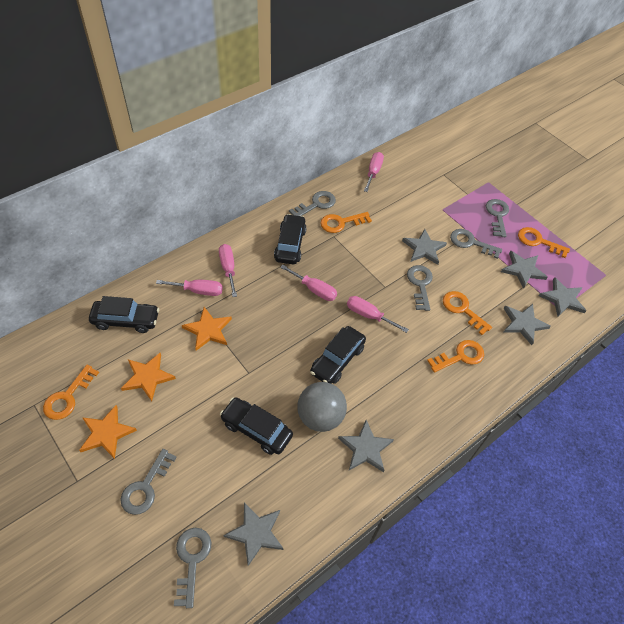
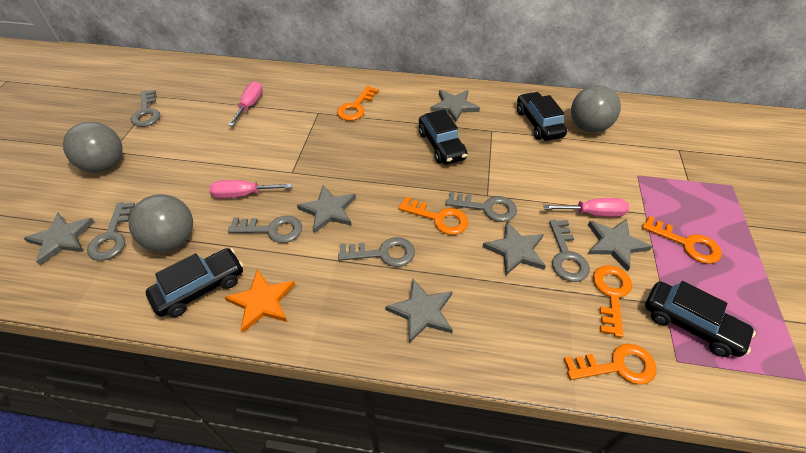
grey ball: 1 -> 3
orange star: 3 -> 1
pink screwdriver: 5 -> 3

